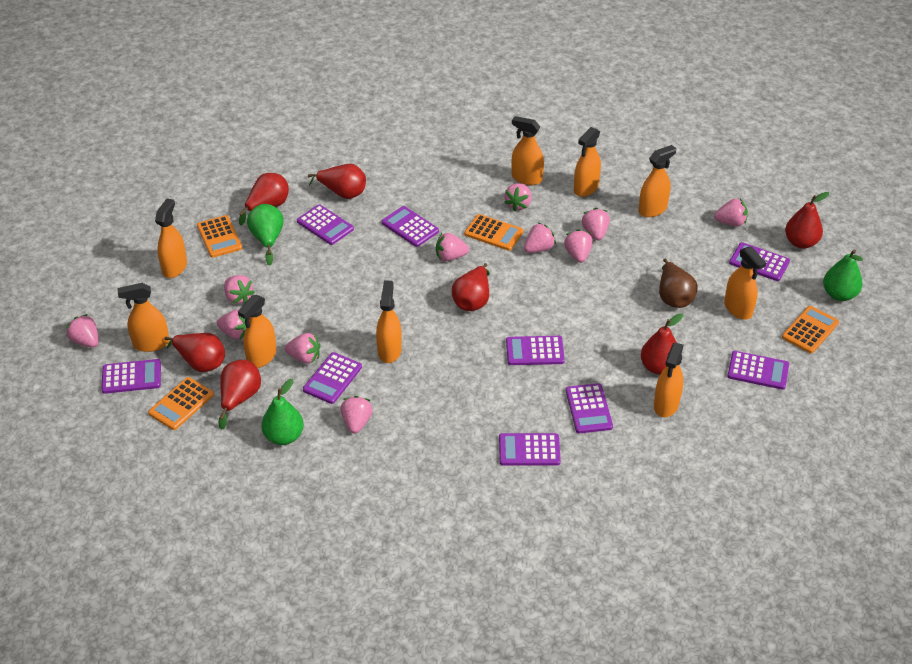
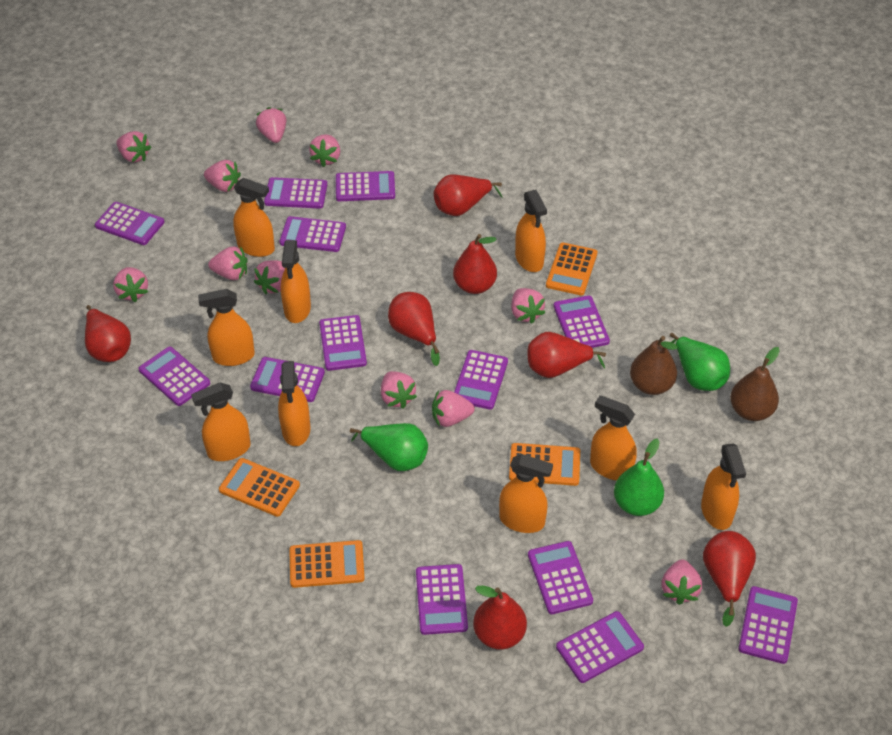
brown pear: 1 -> 2
purple calculator: 9 -> 13

